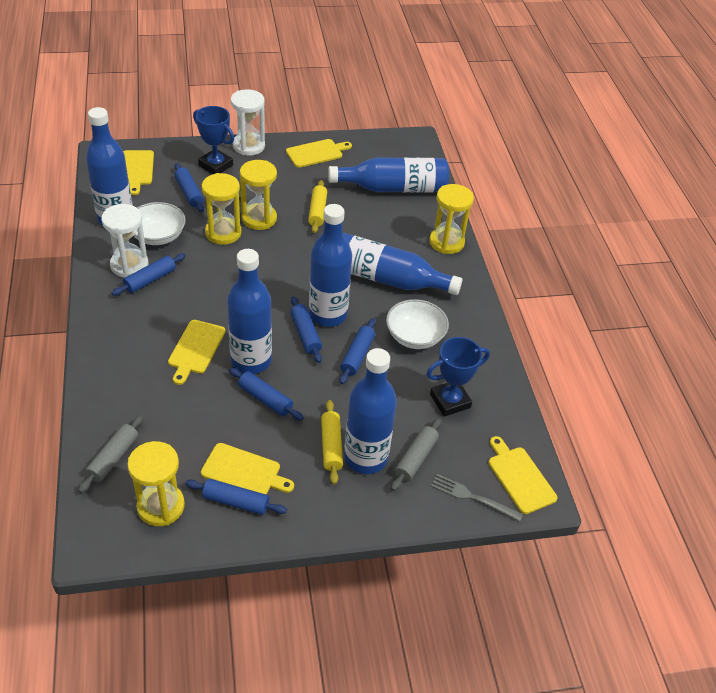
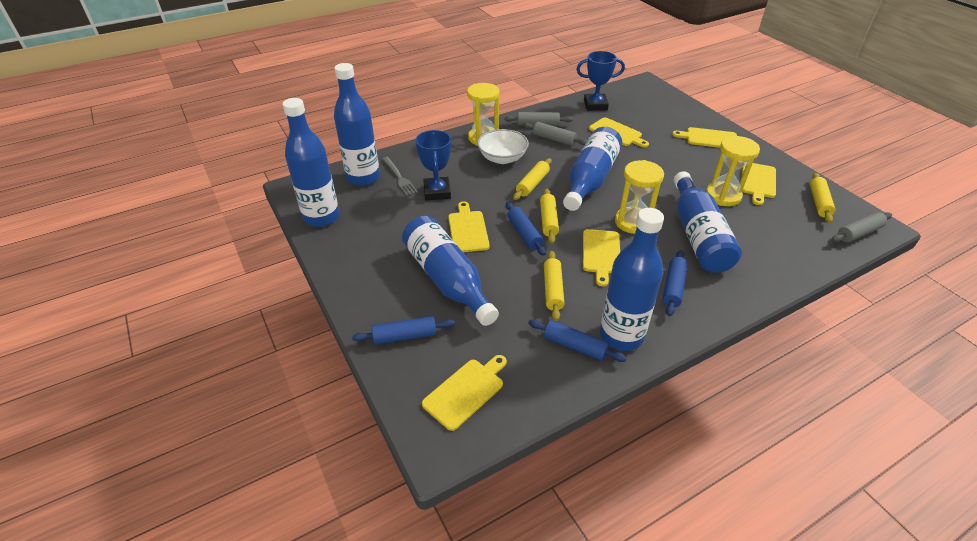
blue rolling pin: 6 -> 4
grey rolling pin: 2 -> 3
white bowl: 2 -> 1
white hourglass: 2 -> 0
yellow cutting board: 5 -> 6
yellow hourglass: 4 -> 3
yellow rolling pin: 2 -> 4

